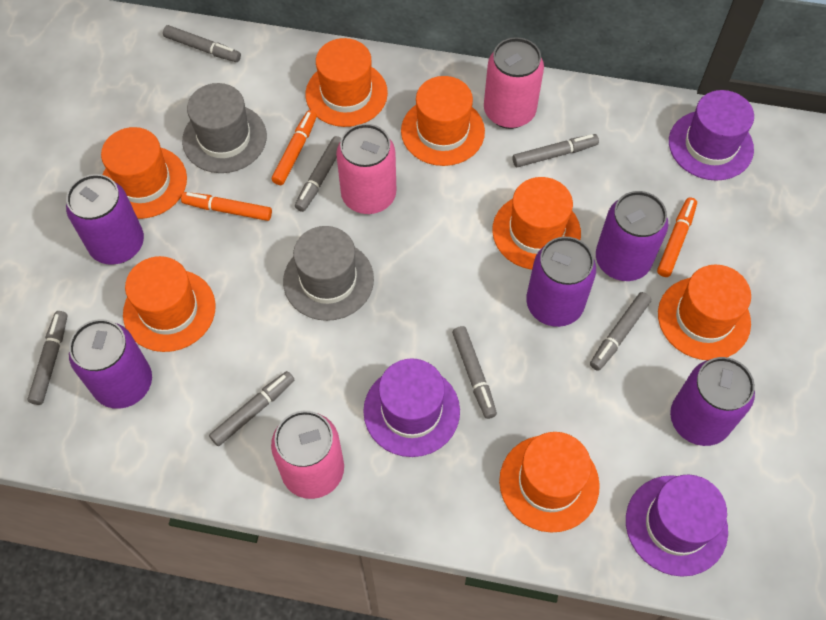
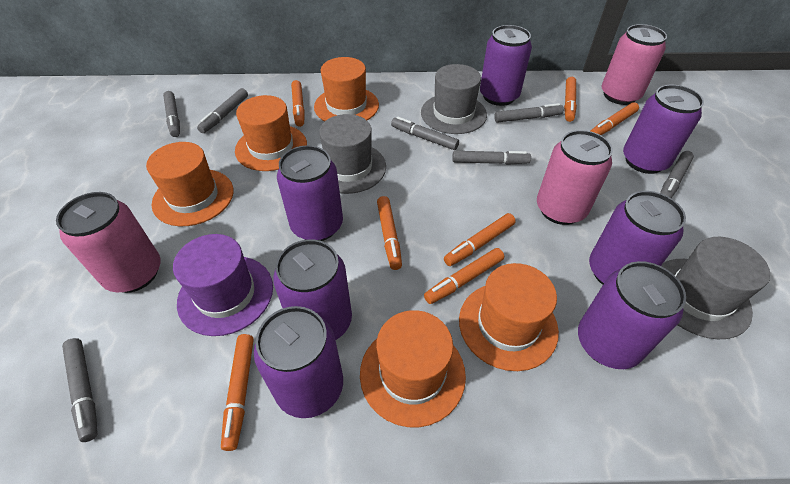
grey hat: 2 -> 3
orange hat: 7 -> 5
orange marker: 3 -> 7
purple can: 5 -> 7
purple hat: 3 -> 1

